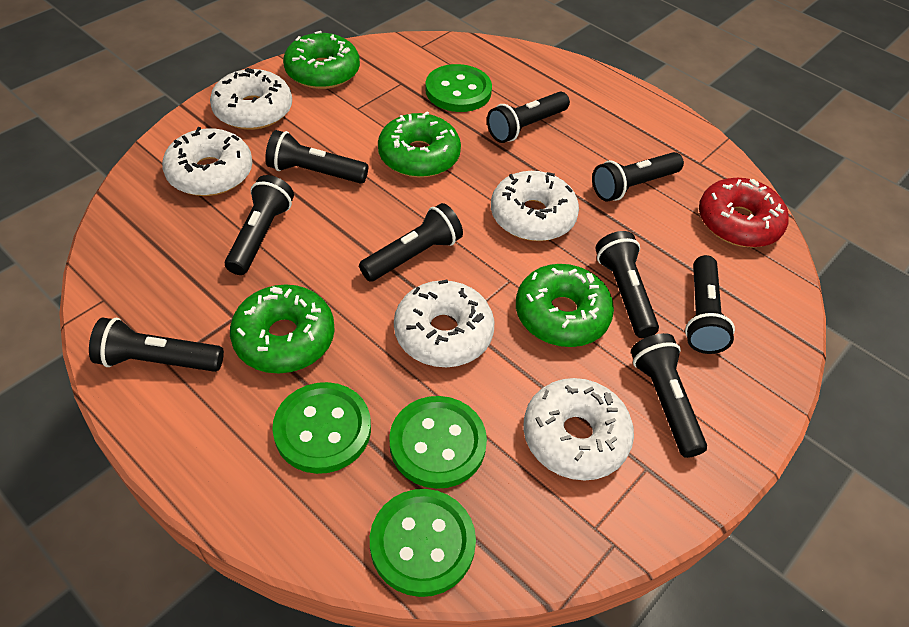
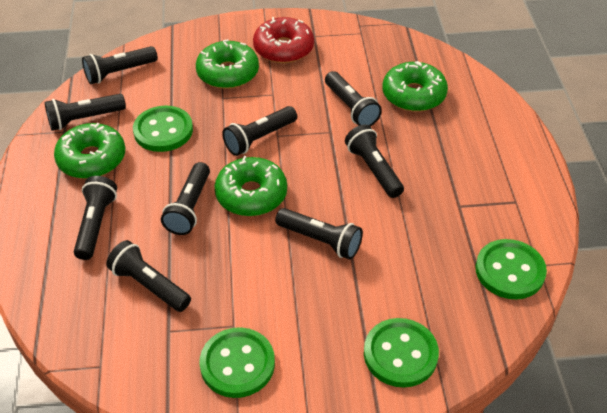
white donut: 5 -> 0

